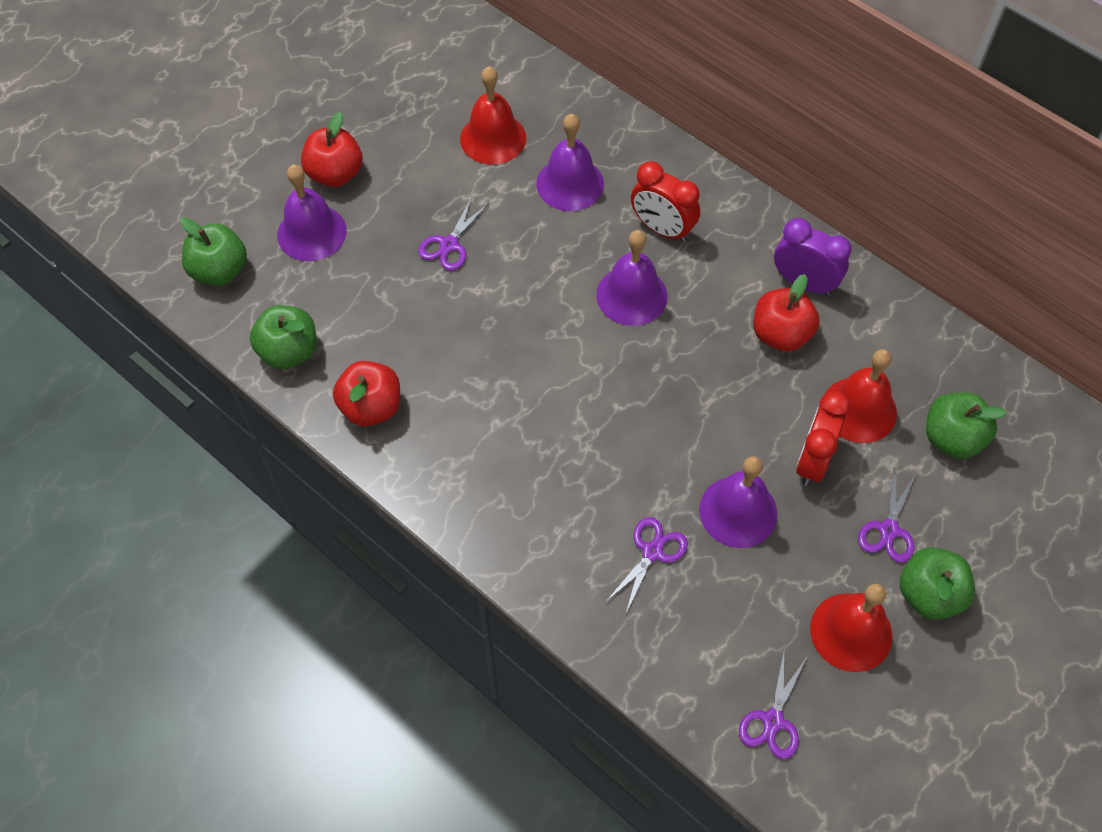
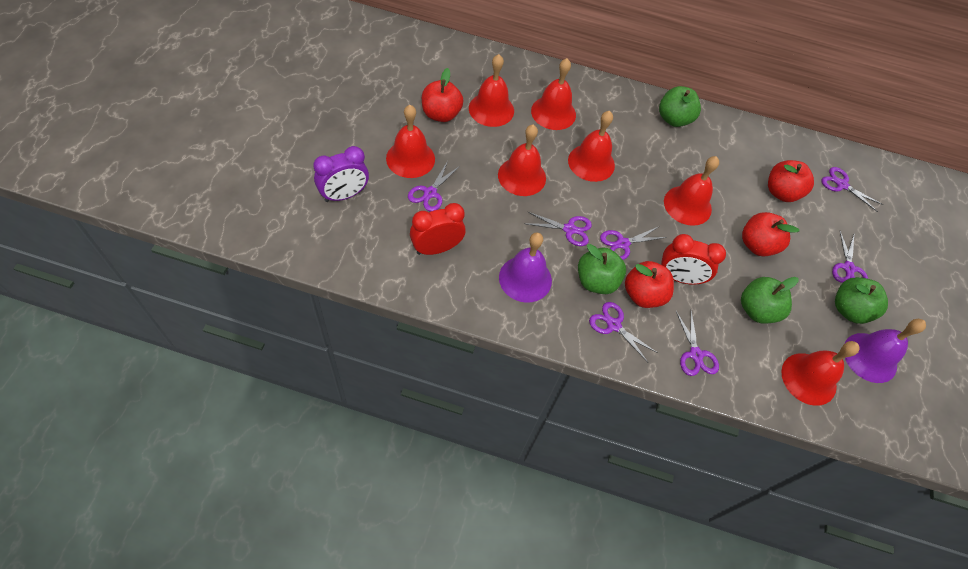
purple bell: 4 -> 2
purple scissors: 4 -> 7
red apple: 3 -> 4
red bell: 3 -> 7

